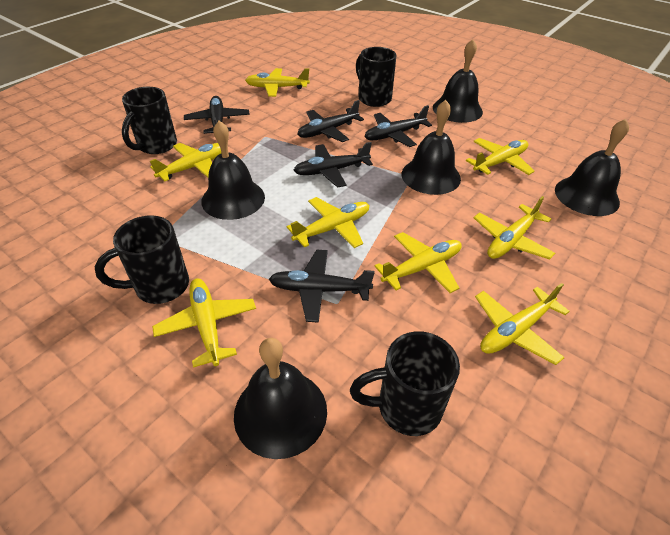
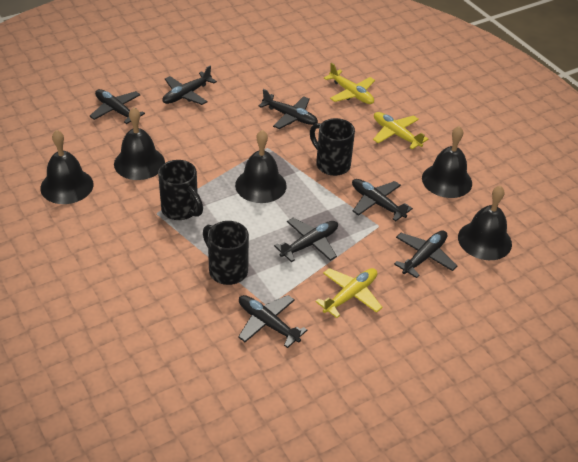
black mug: 4 -> 3
black plane: 5 -> 7
yellow plane: 8 -> 3

